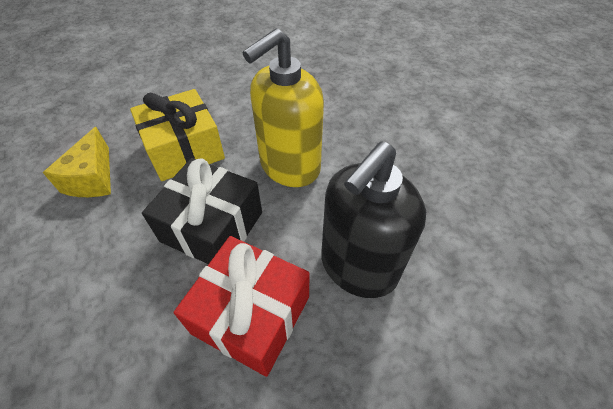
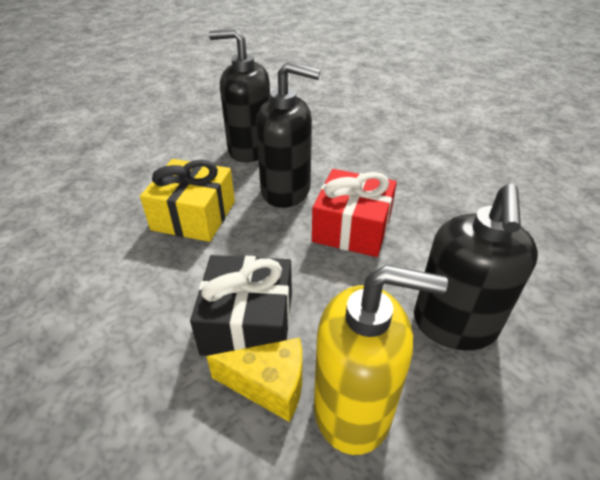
black soap dispenser: 1 -> 3

